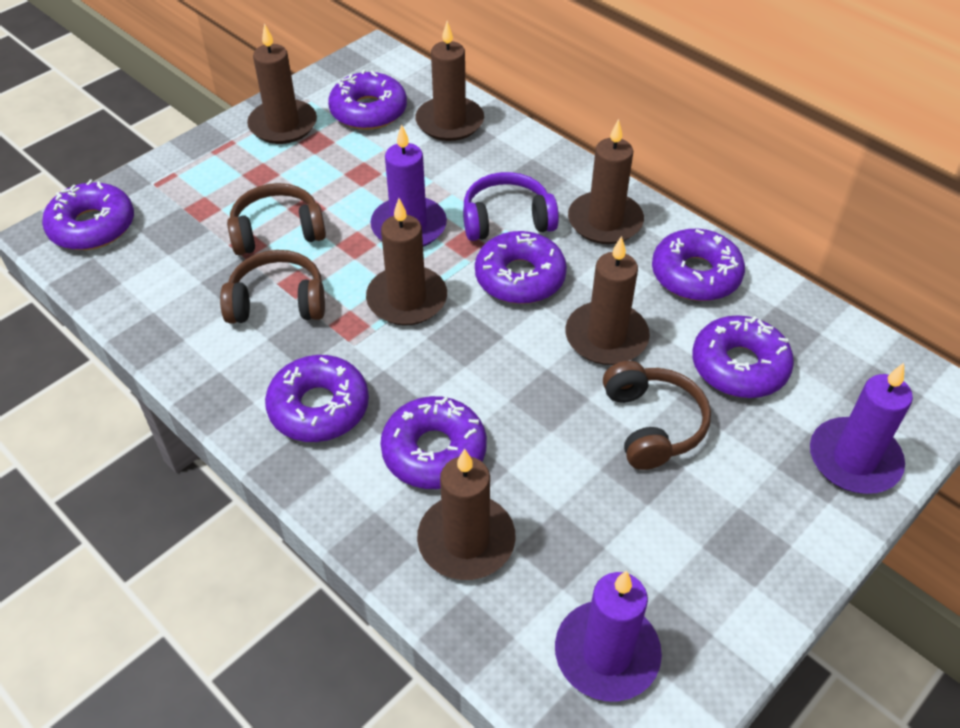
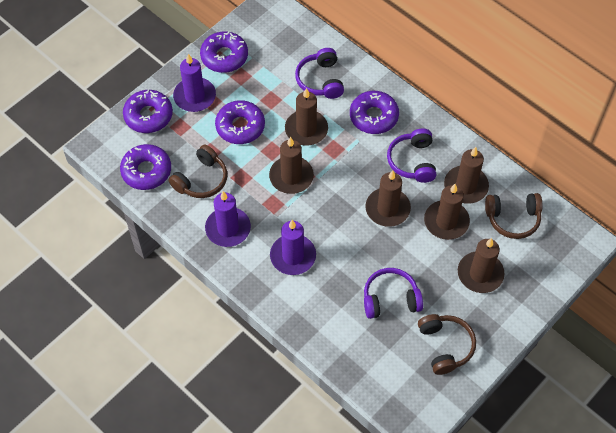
purple donut: 7 -> 5
purple headphones: 1 -> 3

